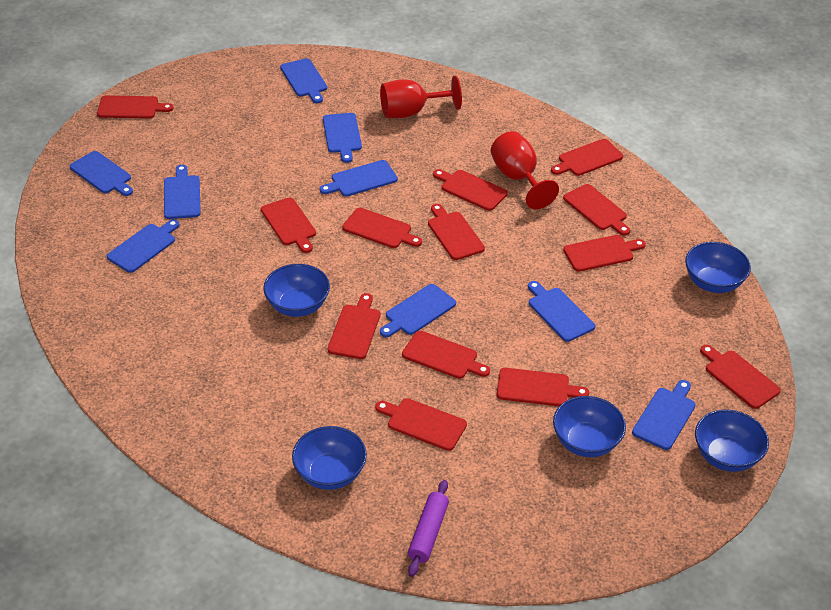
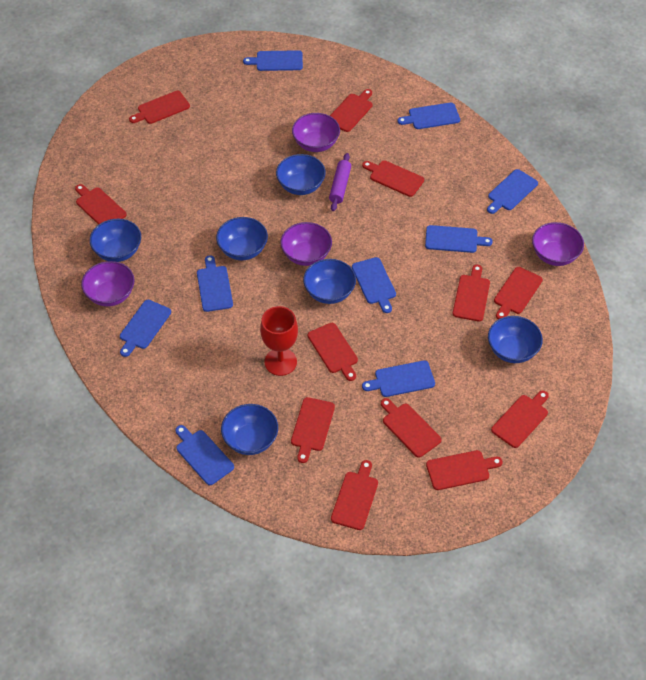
blue bowl: 5 -> 6
purple bowl: 0 -> 4
red cutting board: 13 -> 12
red goblet: 2 -> 1

